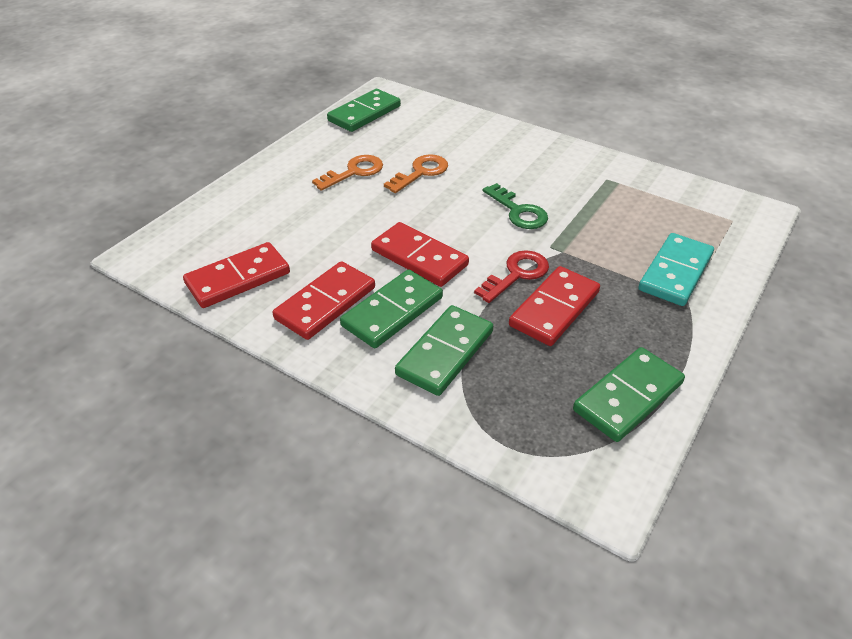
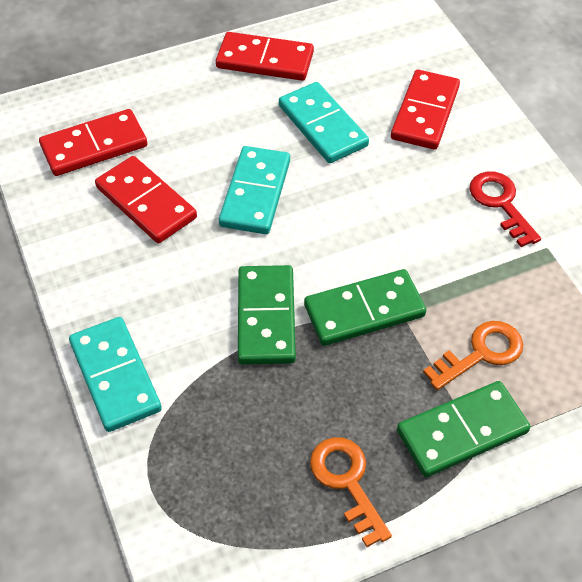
green domino: 4 -> 3
green key: 1 -> 0
turquoise domino: 1 -> 3

